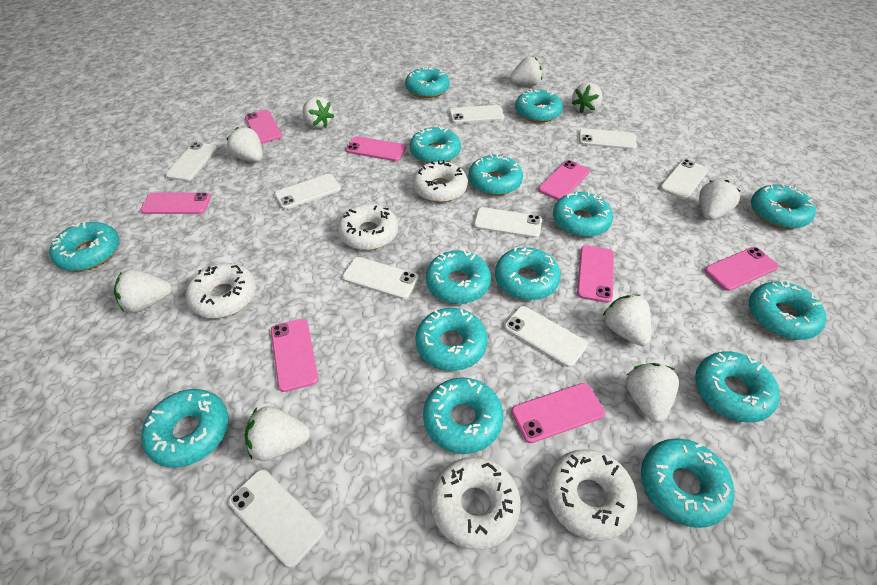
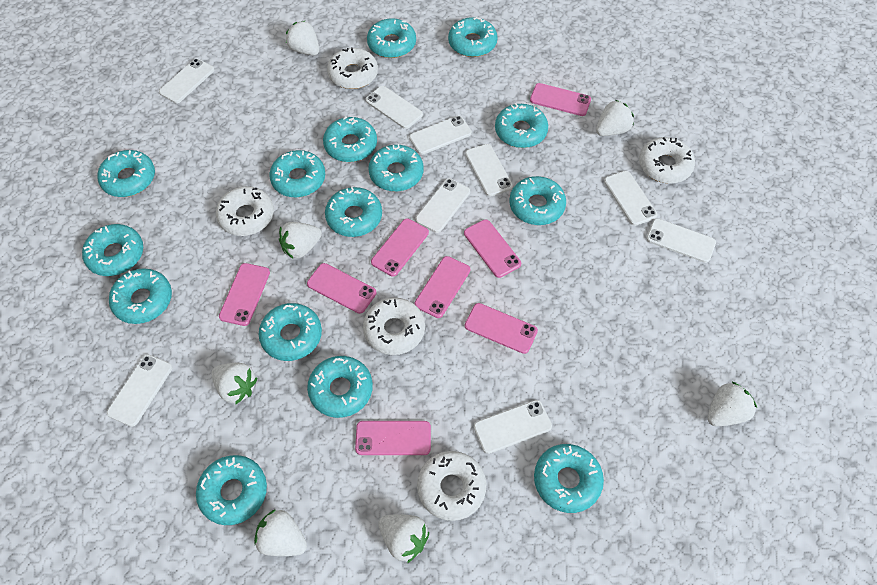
white strawberry: 9 -> 7

